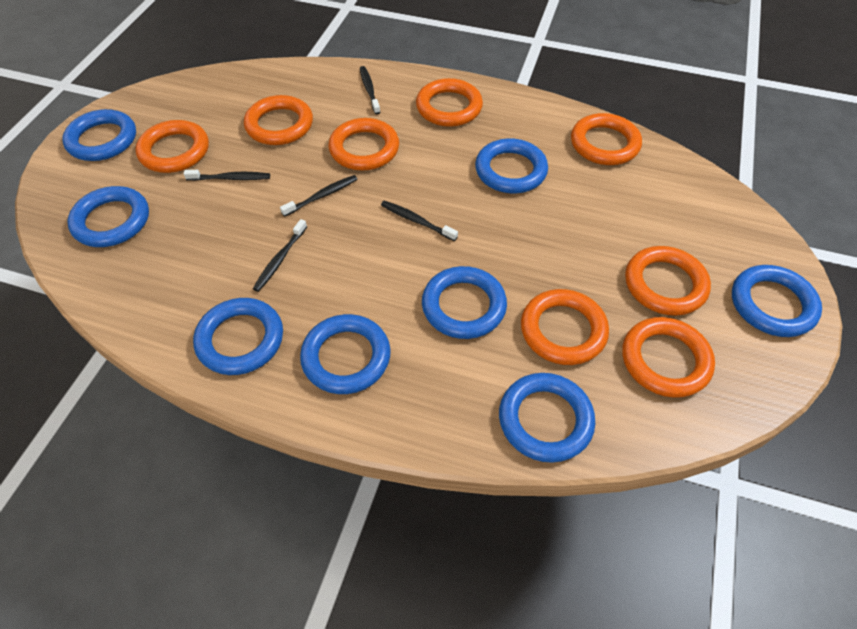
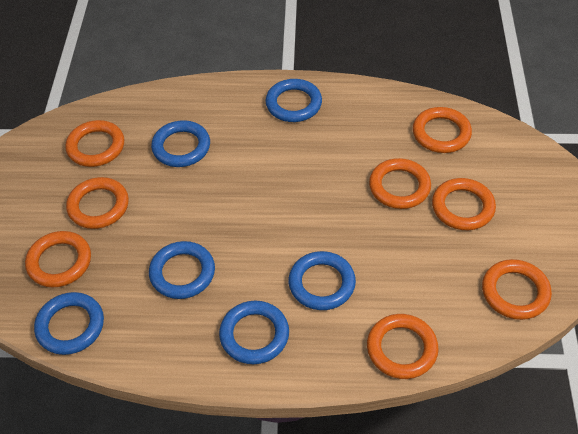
black toothbrush: 5 -> 0
blue ring: 8 -> 6

